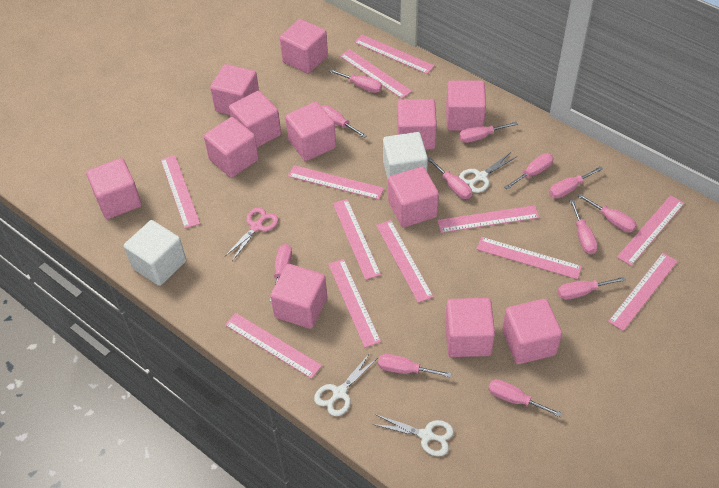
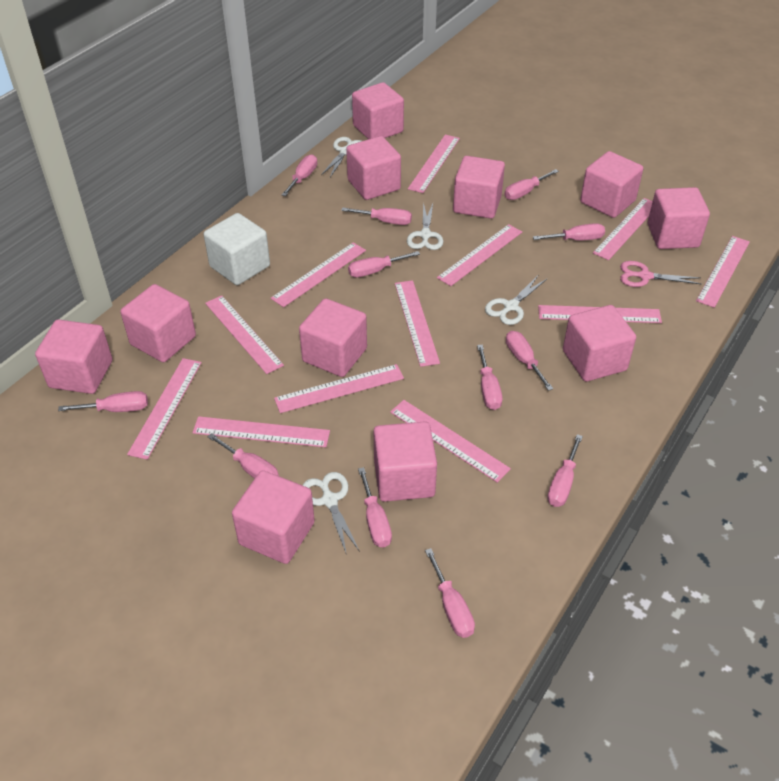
pink cube: 12 -> 11
white cube: 2 -> 1
white scissors: 3 -> 4

